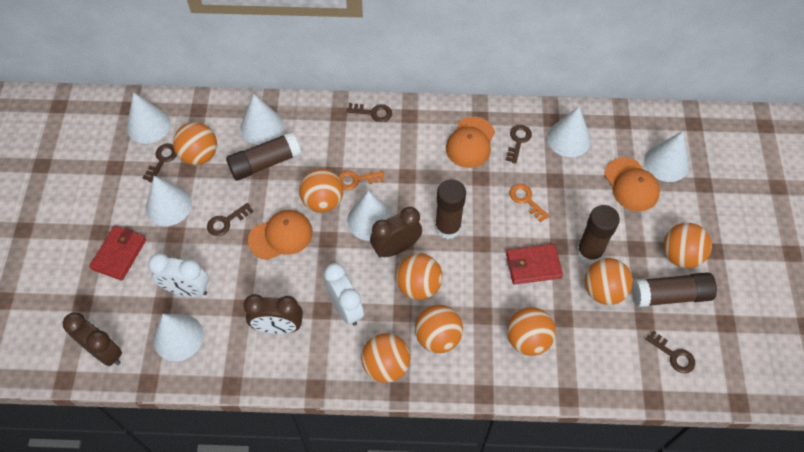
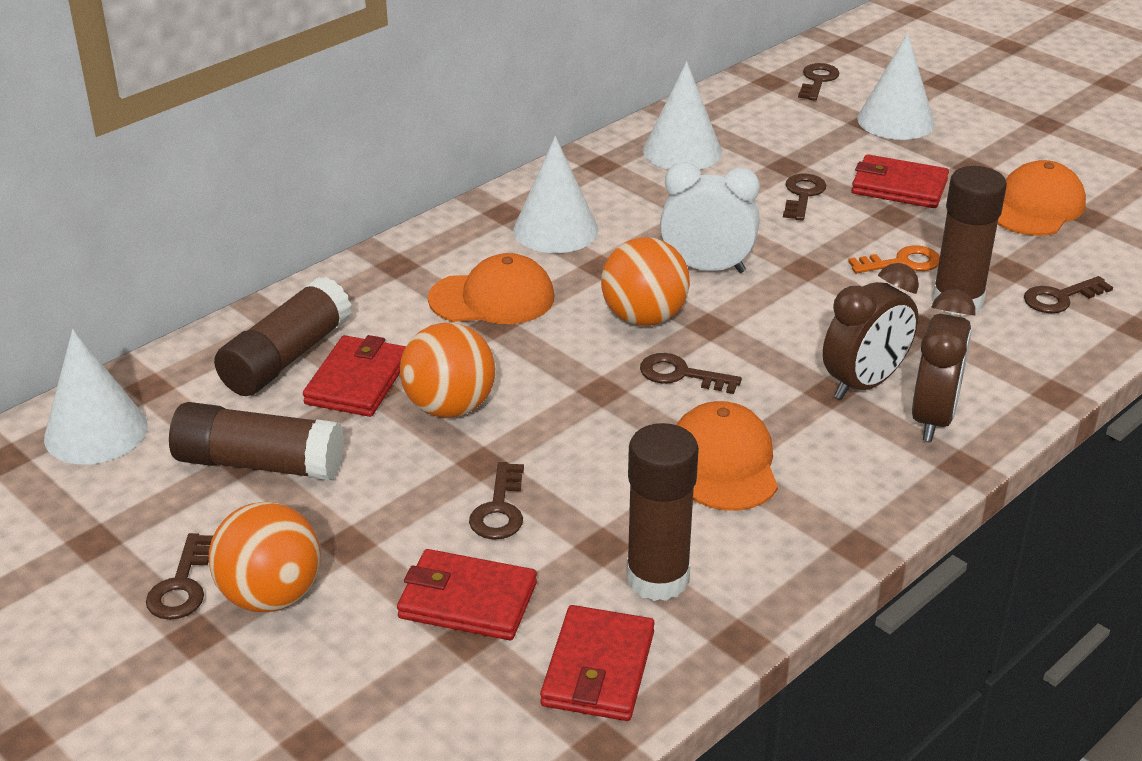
brown clock: 3 -> 2
brown key: 5 -> 6
orange ball: 8 -> 3
orange key: 2 -> 1
red wallet: 2 -> 4
white clock: 2 -> 1
white cone: 7 -> 4

